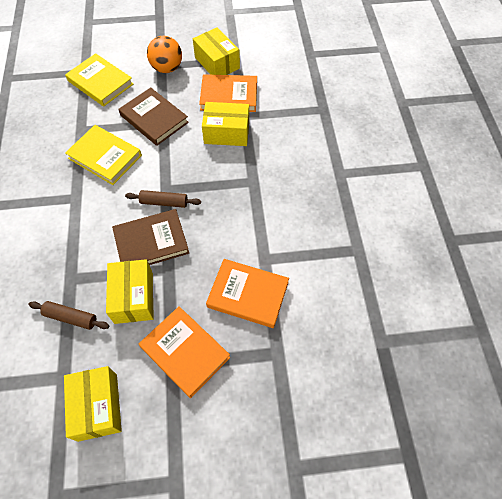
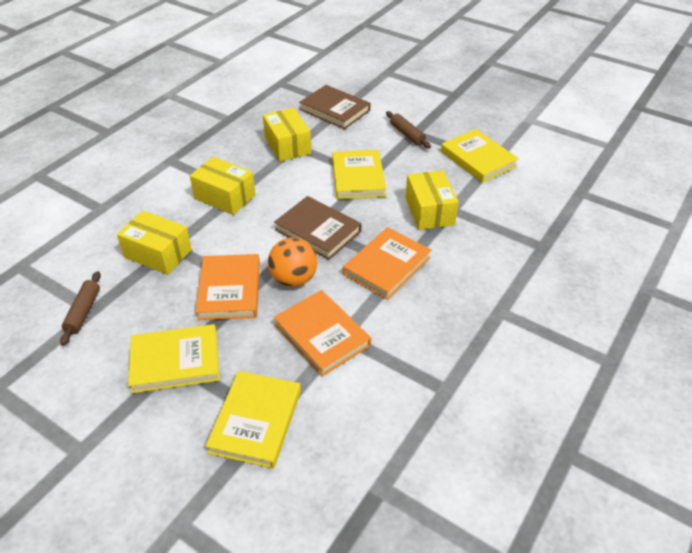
yellow book: 2 -> 4

